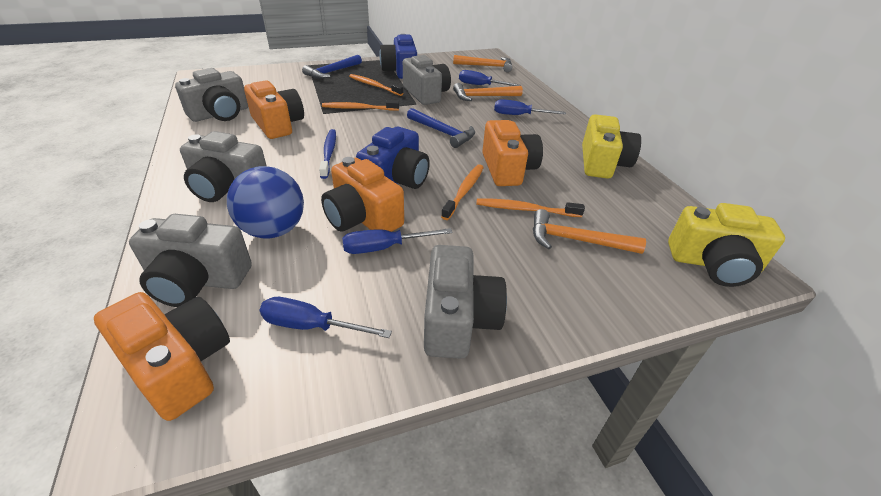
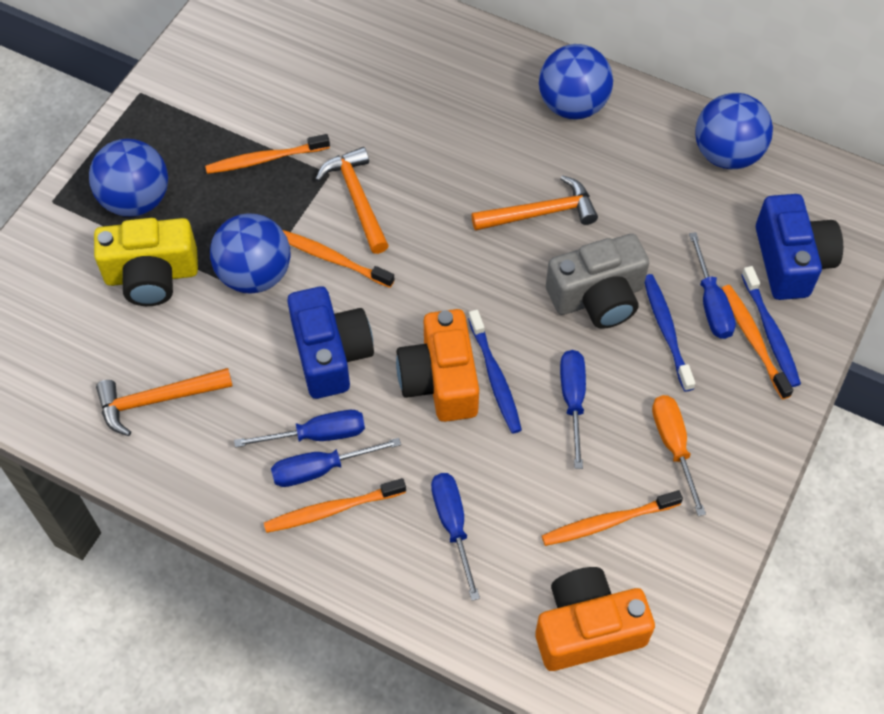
blue ball: 1 -> 4
blue hammer: 2 -> 0
blue screwdriver: 4 -> 5
blue toothbrush: 1 -> 3
grey camera: 5 -> 1
orange camera: 4 -> 2
orange screwdriver: 0 -> 1
orange toothbrush: 4 -> 5
yellow camera: 2 -> 1

